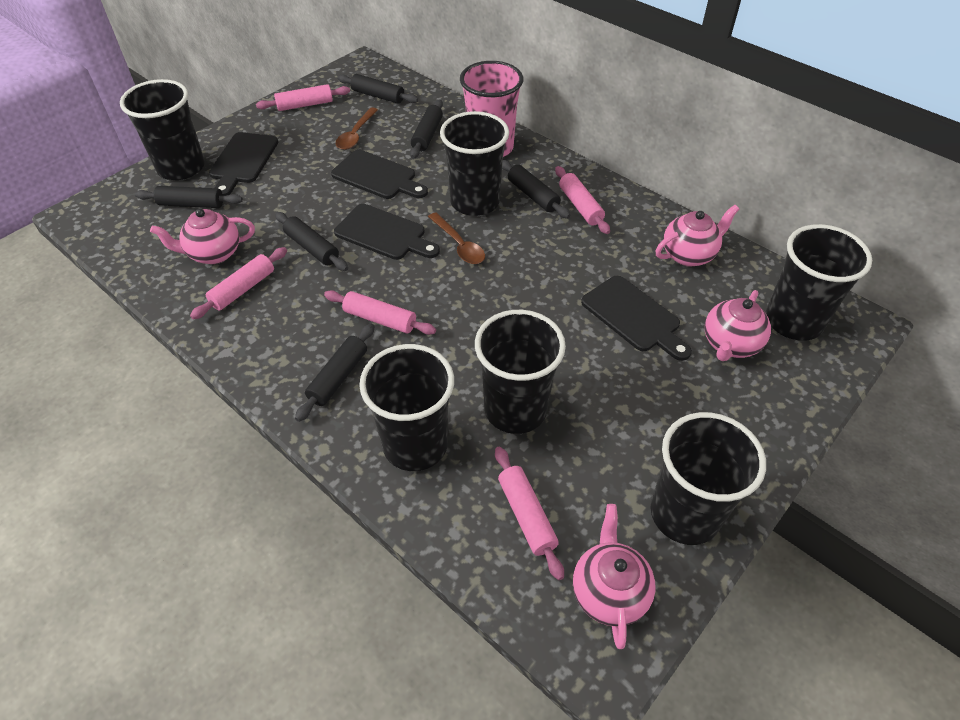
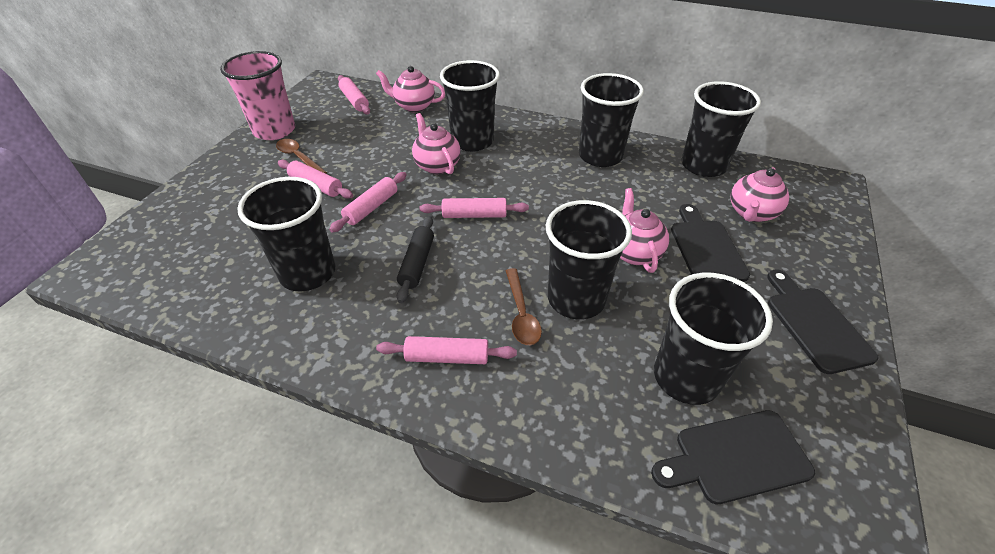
black cutting board: 4 -> 3
black rolling pin: 6 -> 1

